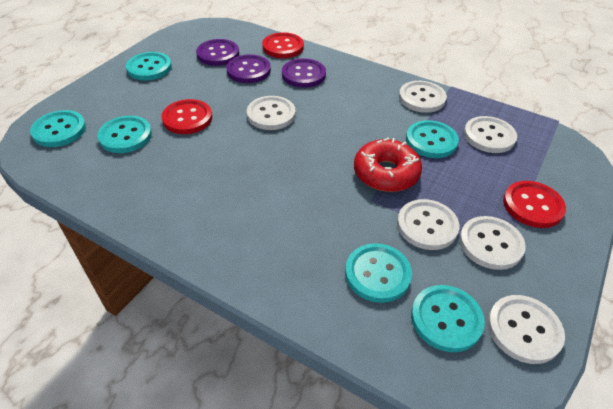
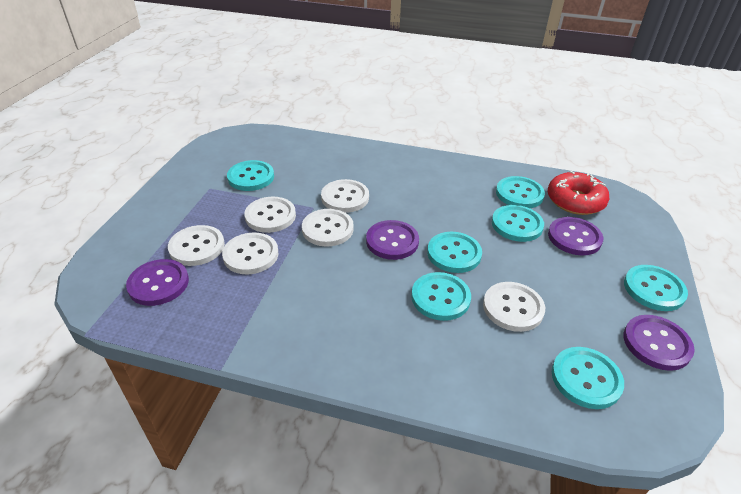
purple button: 3 -> 4
red button: 3 -> 0
turquoise button: 6 -> 7

